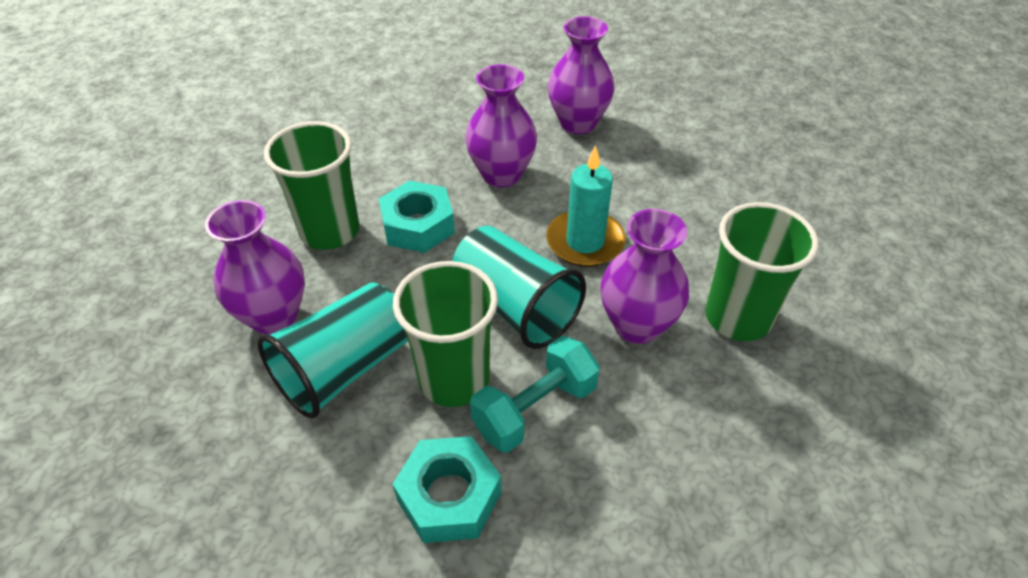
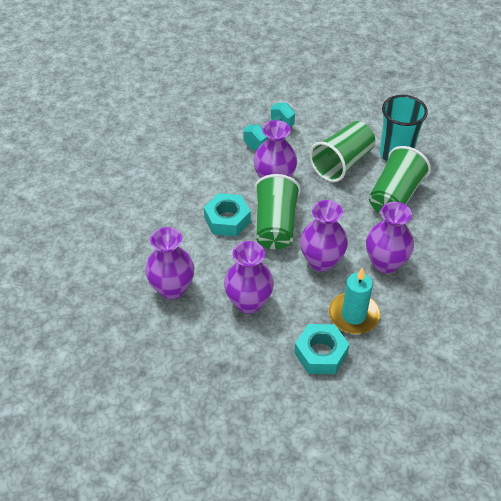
purple vase: 4 -> 5
turquoise cup: 2 -> 1

